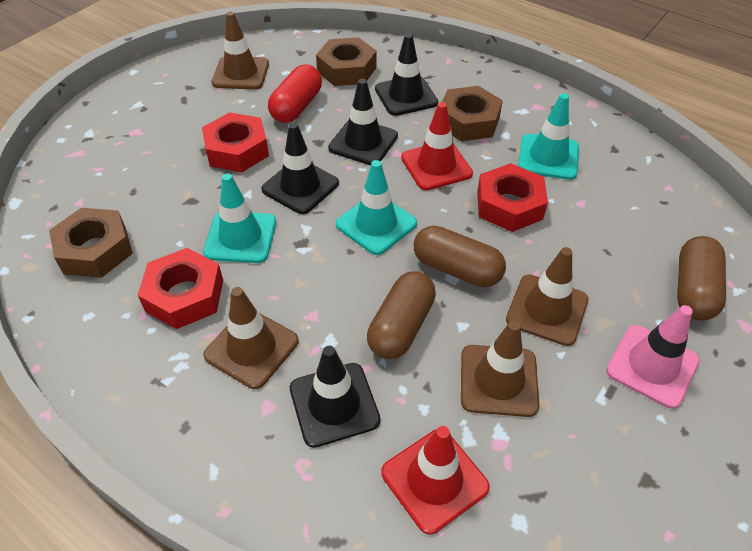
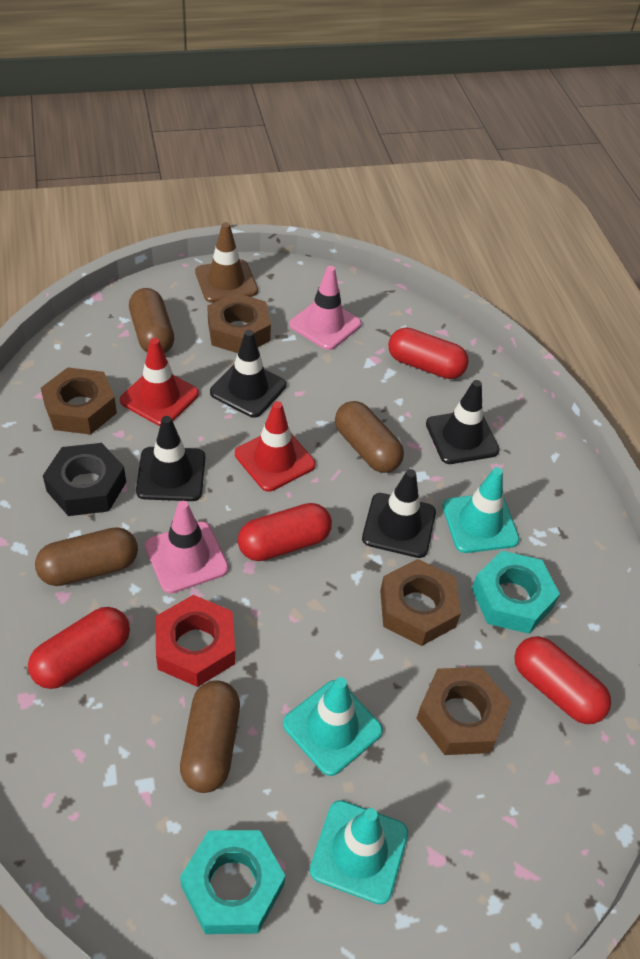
black nut: 0 -> 1
brown capsule: 3 -> 4
brown nut: 3 -> 4
brown traffic cone: 4 -> 1
pink traffic cone: 1 -> 2
red capsule: 1 -> 4
red nut: 3 -> 1
turquoise nut: 0 -> 2

